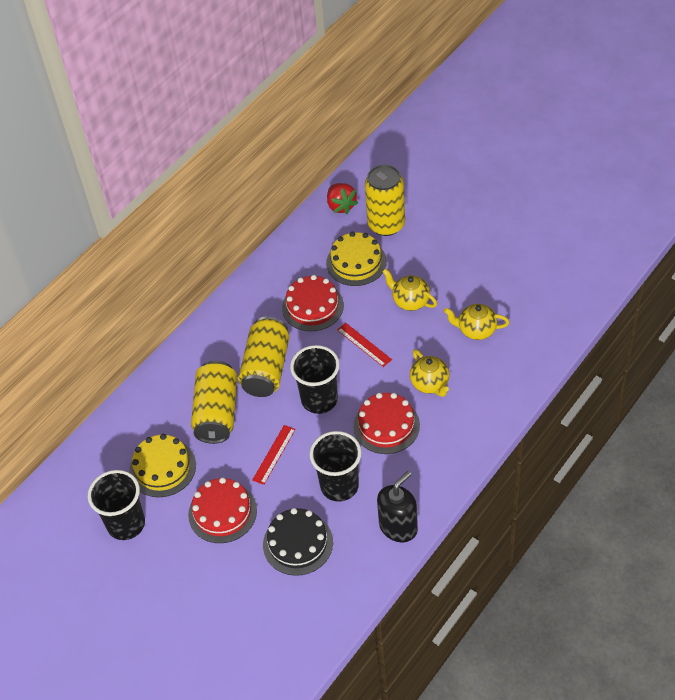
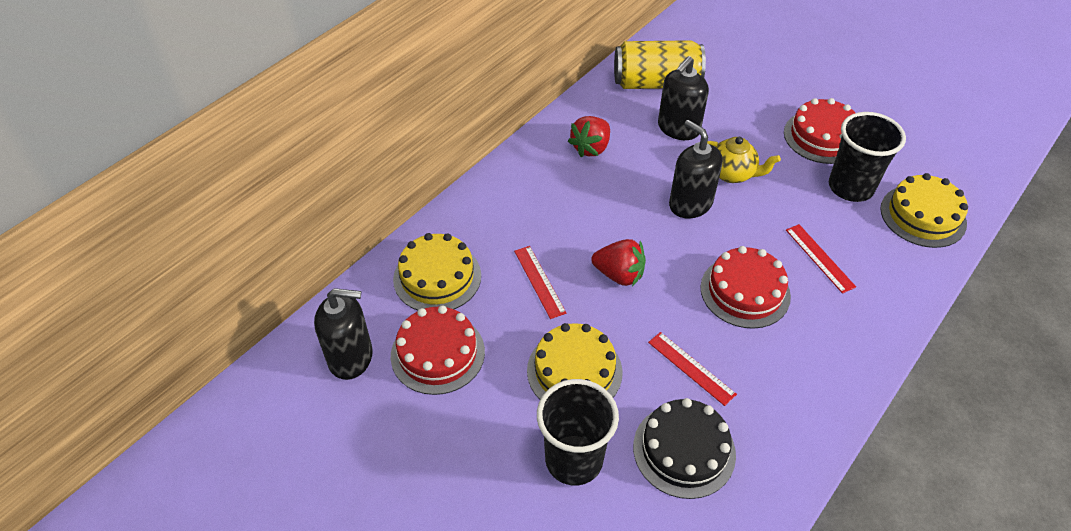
black cup: 3 -> 2
black soap dispenser: 1 -> 3
red ruler: 2 -> 3
red strawberry: 1 -> 2
yellow cake: 2 -> 3
yellow can: 3 -> 1
yellow teapot: 3 -> 1

